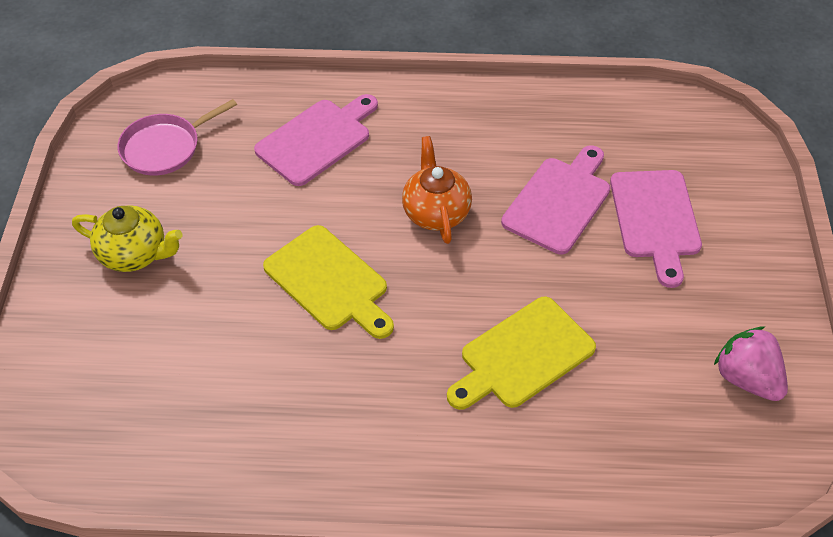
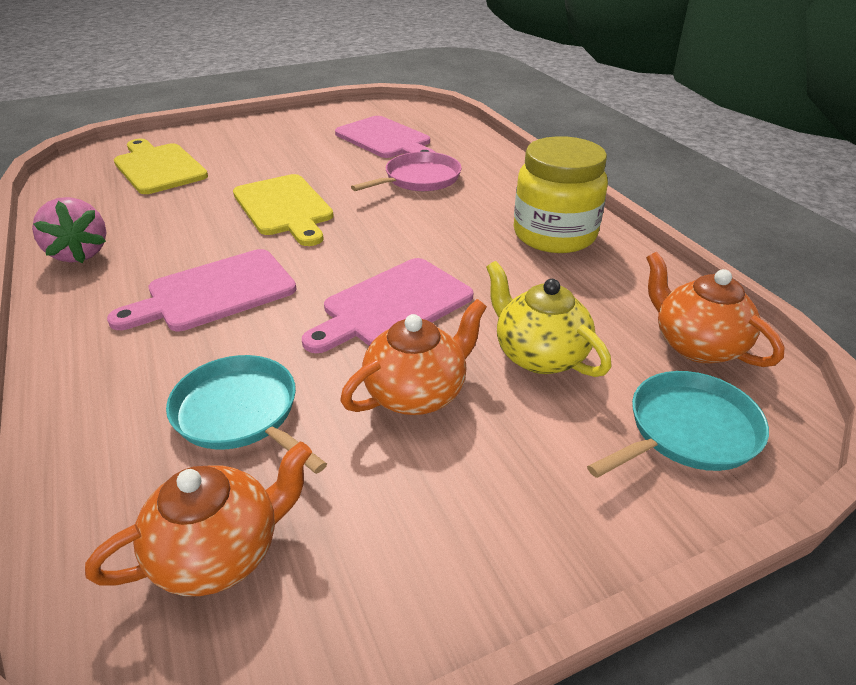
orange teapot: 1 -> 3
turquoise pan: 0 -> 2
yellow jar: 0 -> 1

